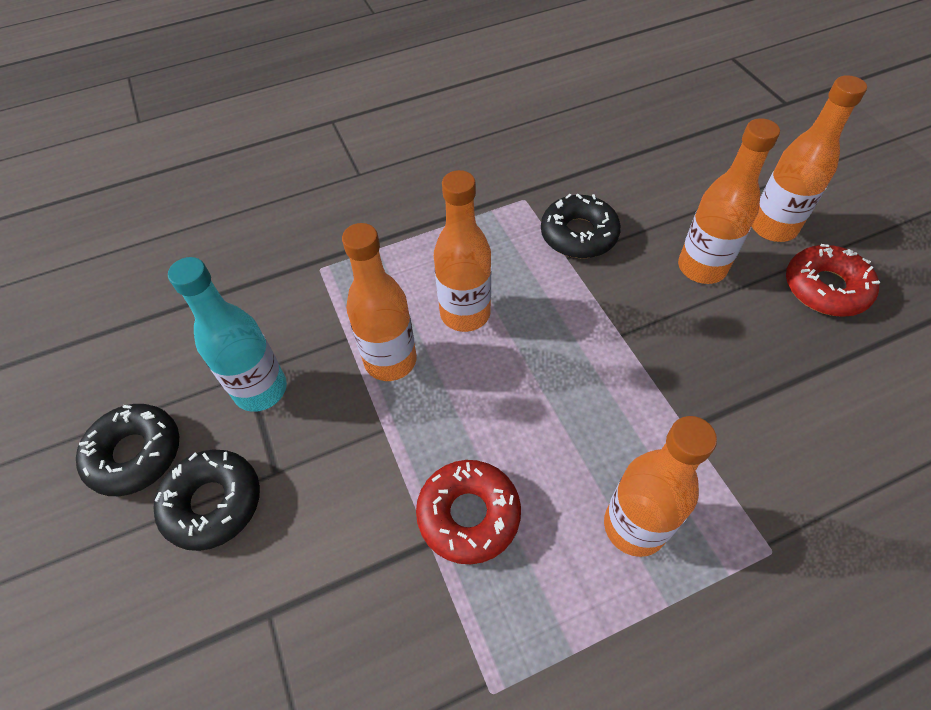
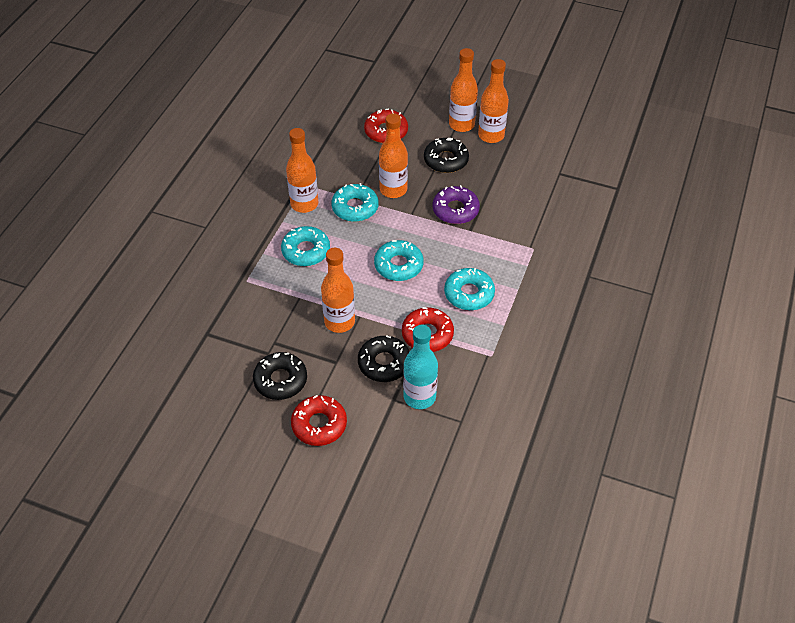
purple donut: 0 -> 1
red donut: 2 -> 3
turquoise donut: 0 -> 4

